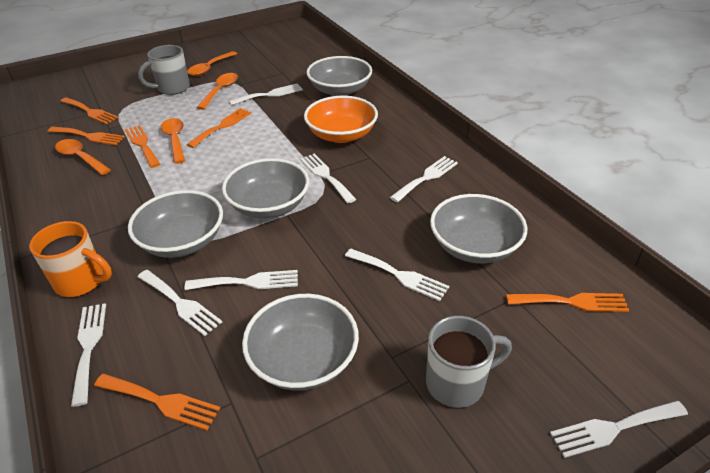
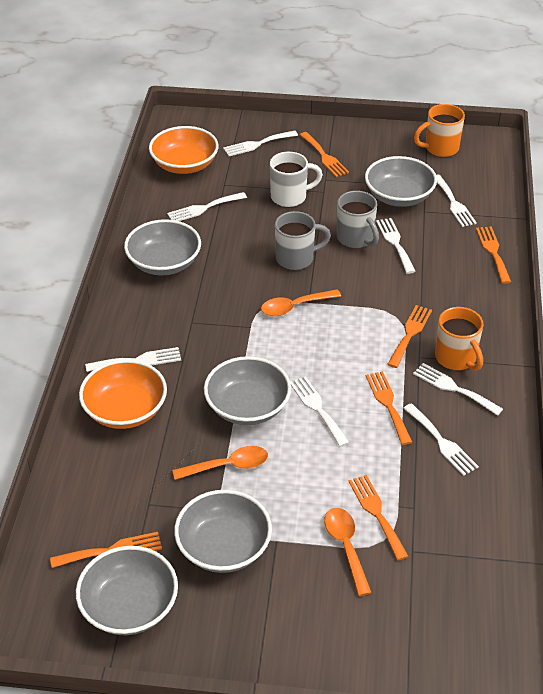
orange bowl: 1 -> 2
orange mug: 1 -> 2
orange spoon: 4 -> 3
white mug: 0 -> 1

